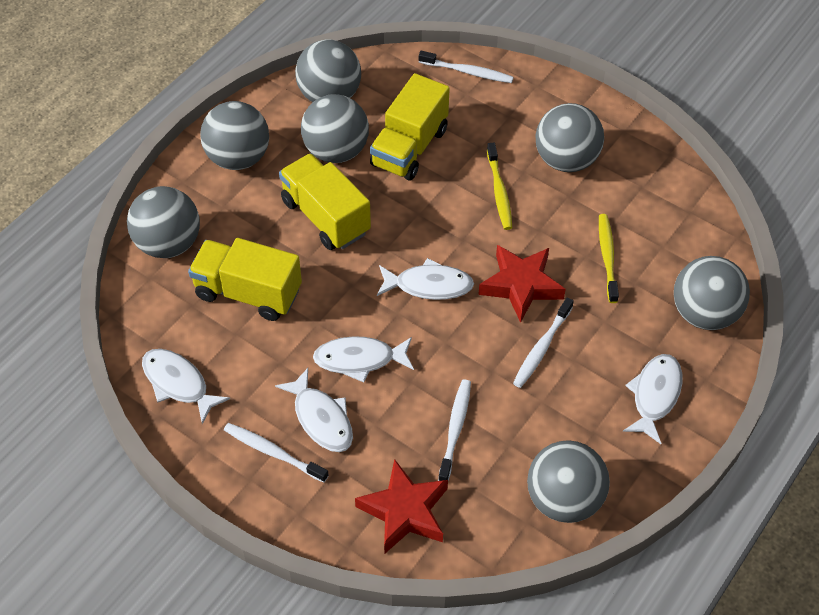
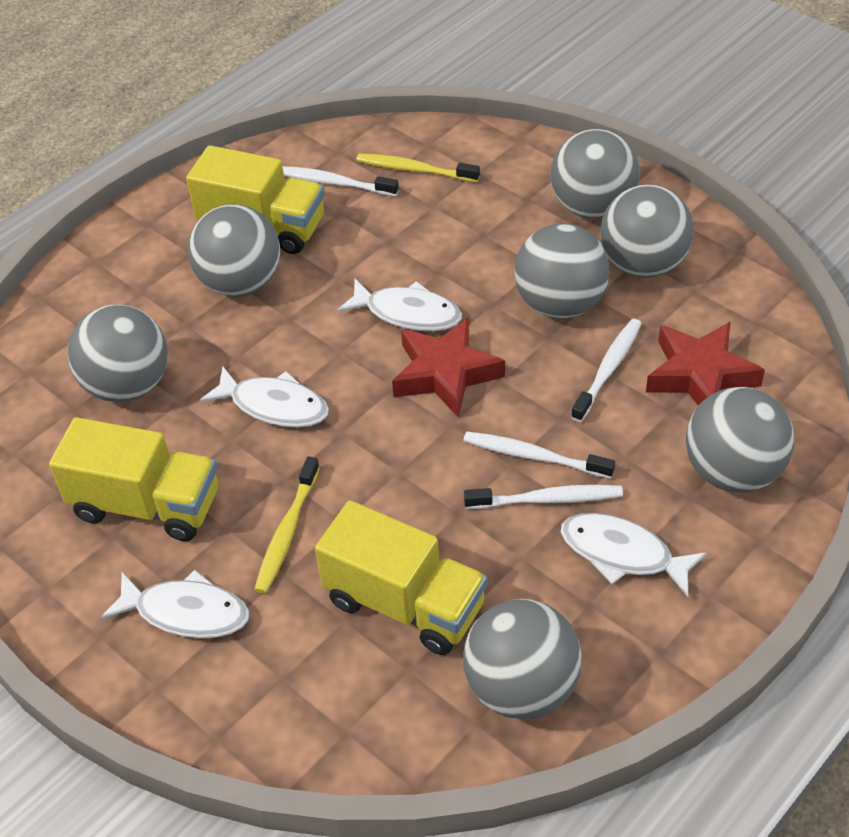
white fish: 5 -> 4

